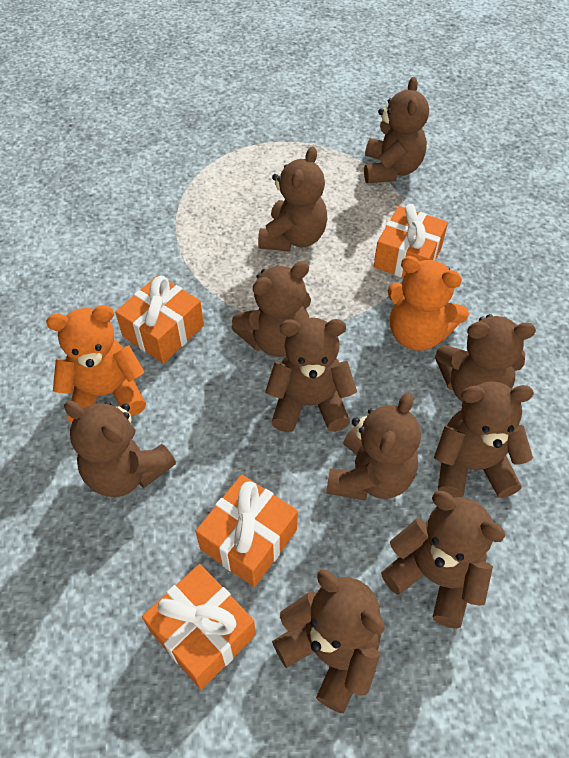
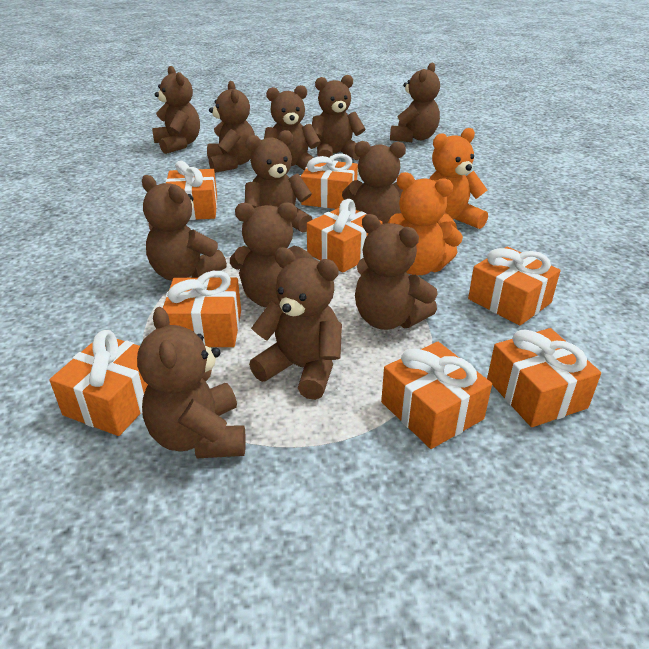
brown teddy bear: 10 -> 12
orange gift: 4 -> 8

